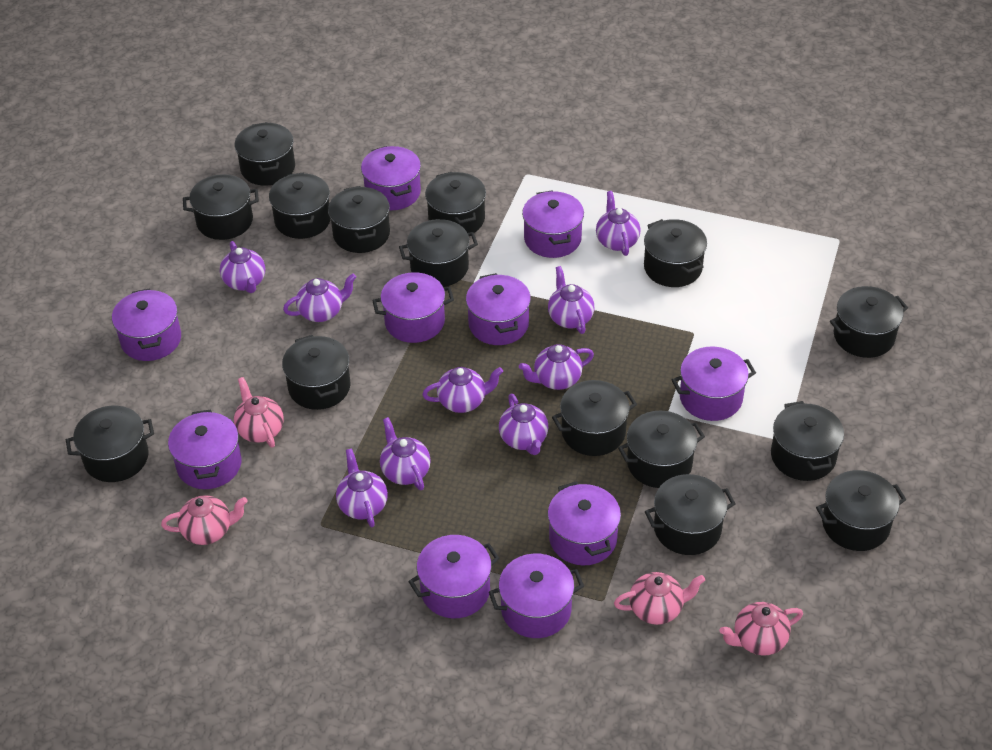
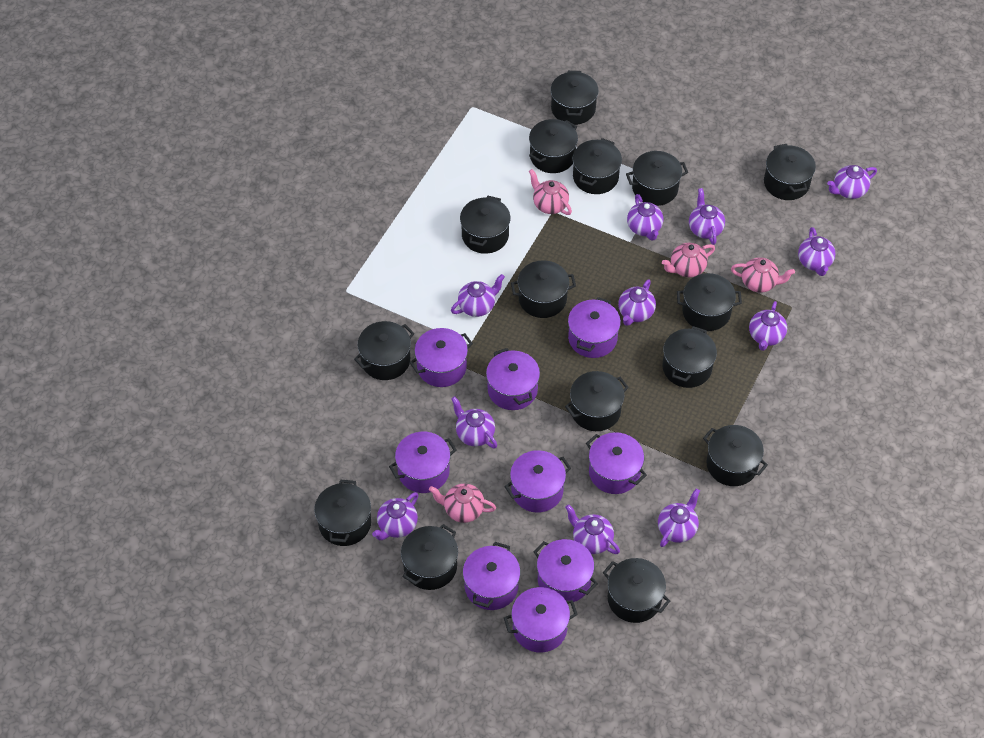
purple pot: 10 -> 9
purple teapot: 9 -> 11

